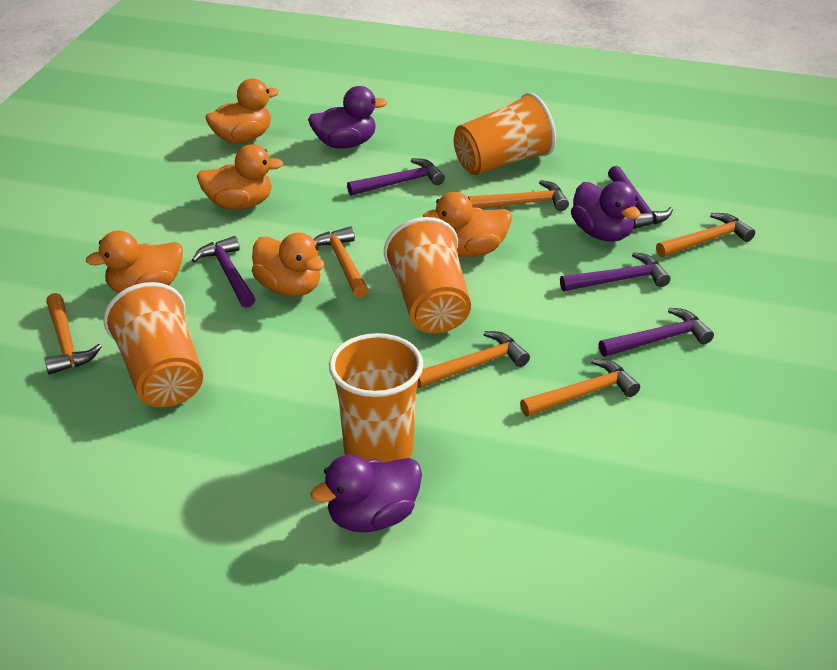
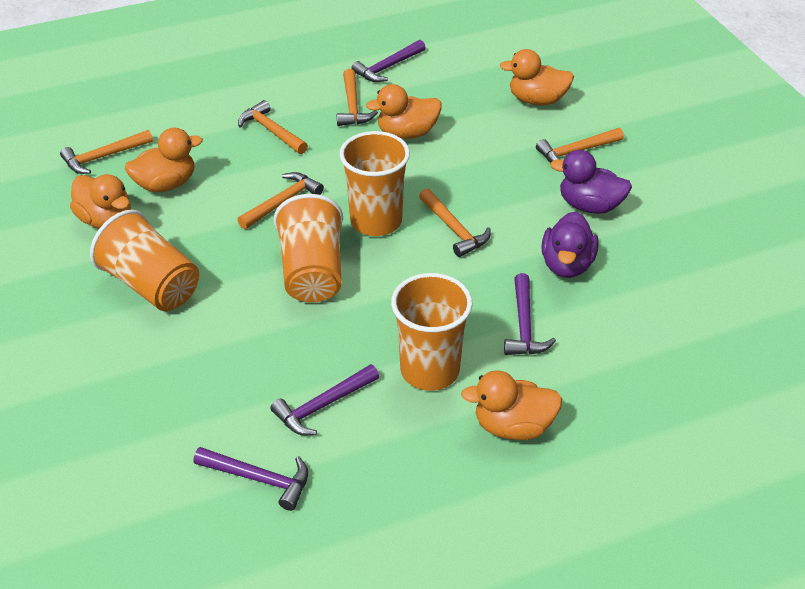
purple duck: 3 -> 2
purple hammer: 5 -> 4

